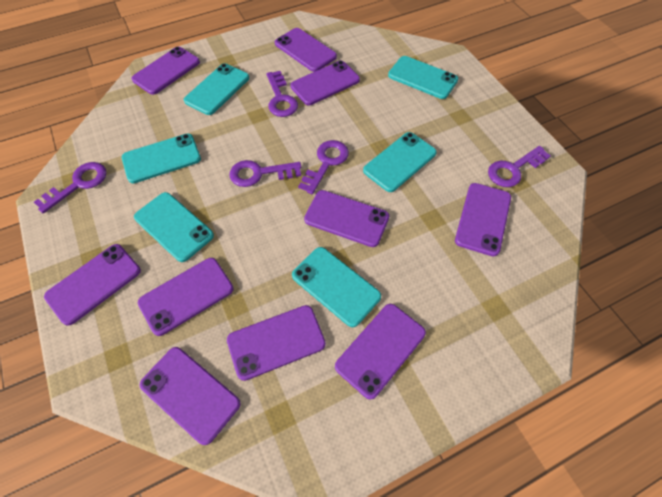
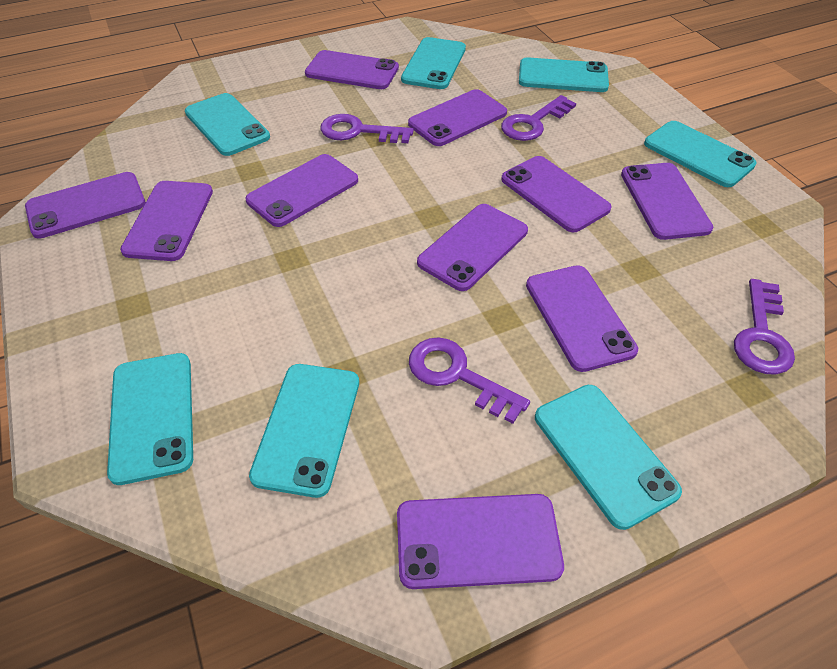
purple key: 5 -> 4
turquoise phone: 6 -> 7

